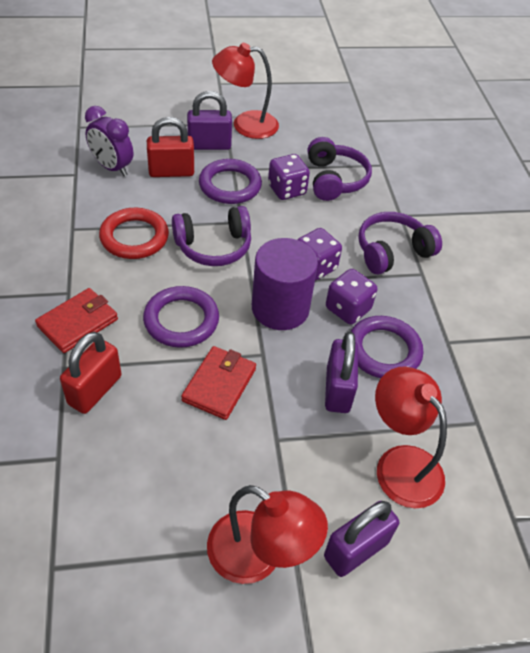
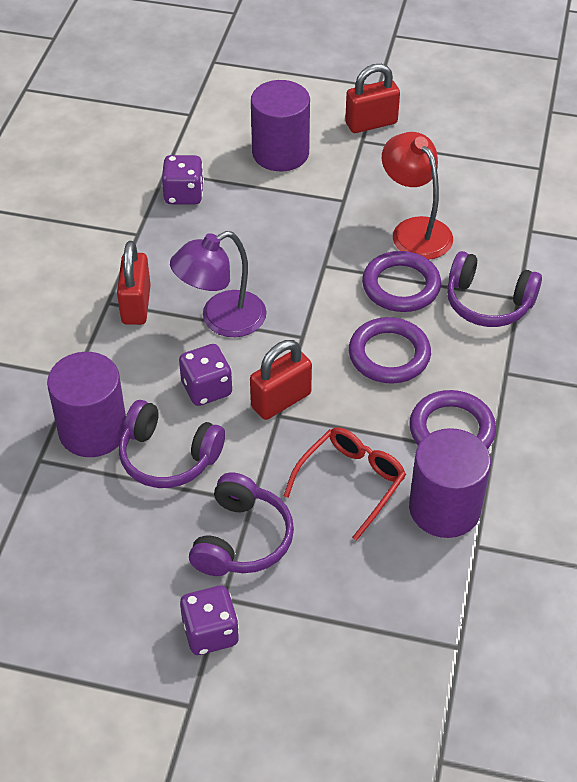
purple clock: 1 -> 0
purple cylinder: 1 -> 3
purple lamp: 0 -> 1
purple padlock: 3 -> 0
red glasses: 0 -> 1
red lamp: 3 -> 1
red padlock: 2 -> 3
red ring: 1 -> 0
red wallet: 2 -> 0

